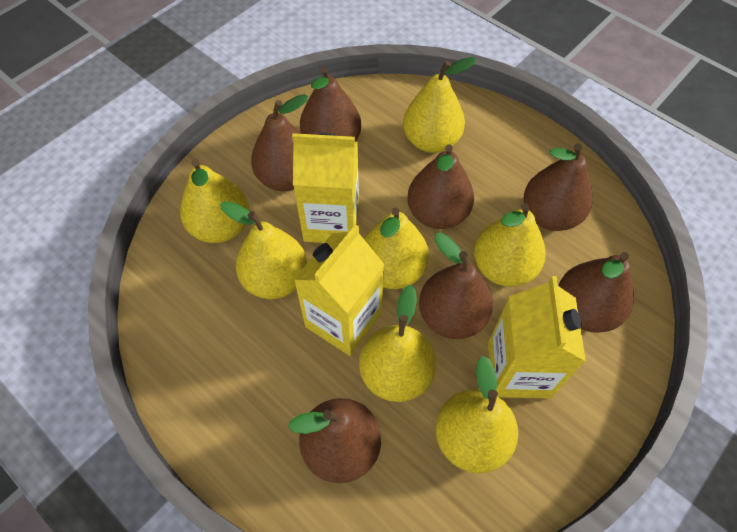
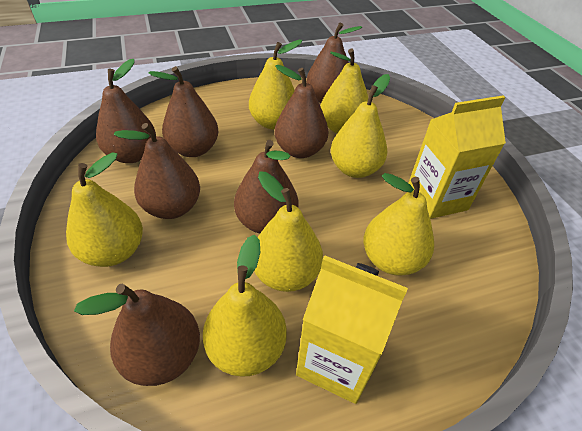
yellow carton: 3 -> 2

